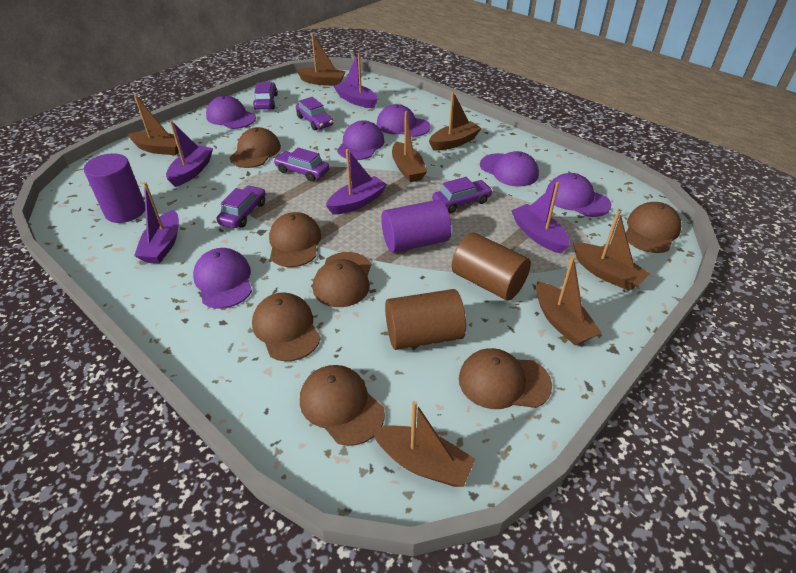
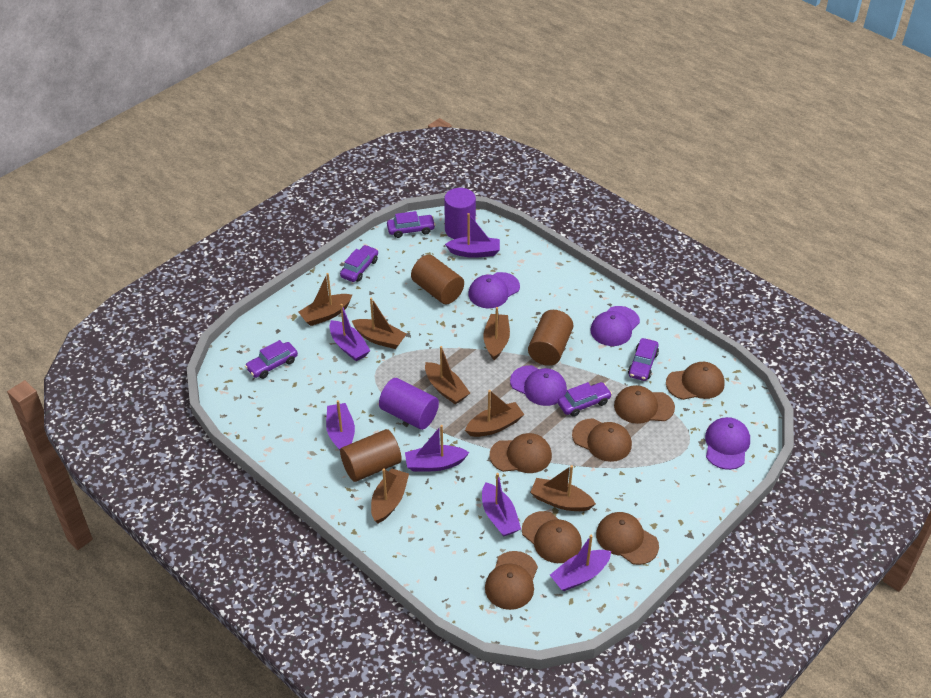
brown cylinder: 2 -> 3
purple boat: 5 -> 6
purple cap: 6 -> 4

